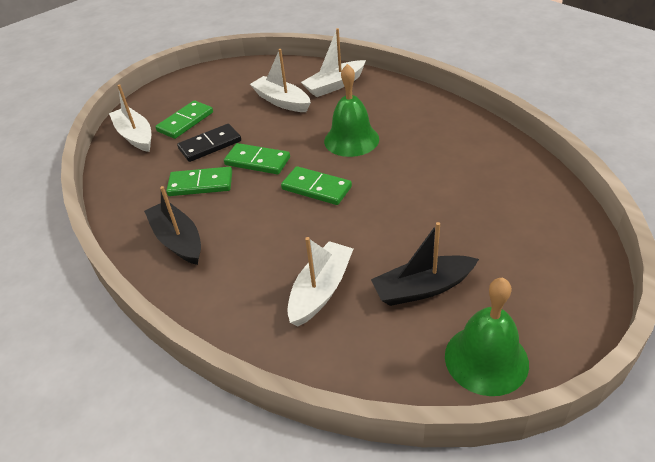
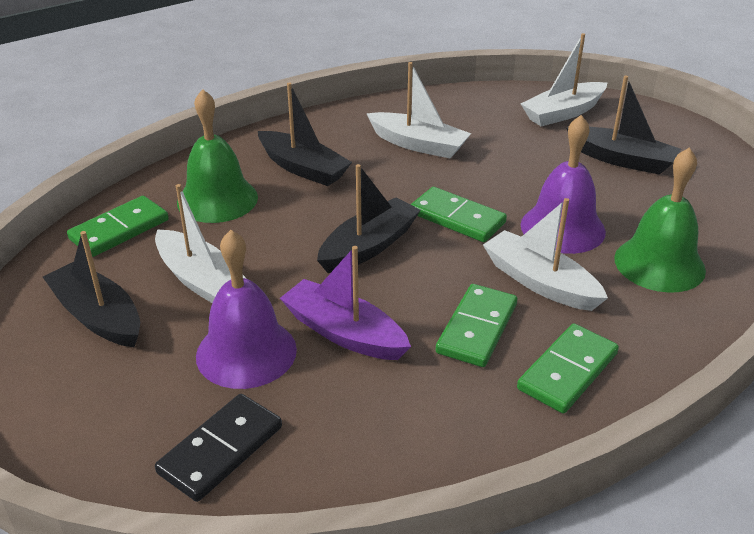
black boat: 2 -> 4
purple bell: 0 -> 2
purple boat: 0 -> 1

